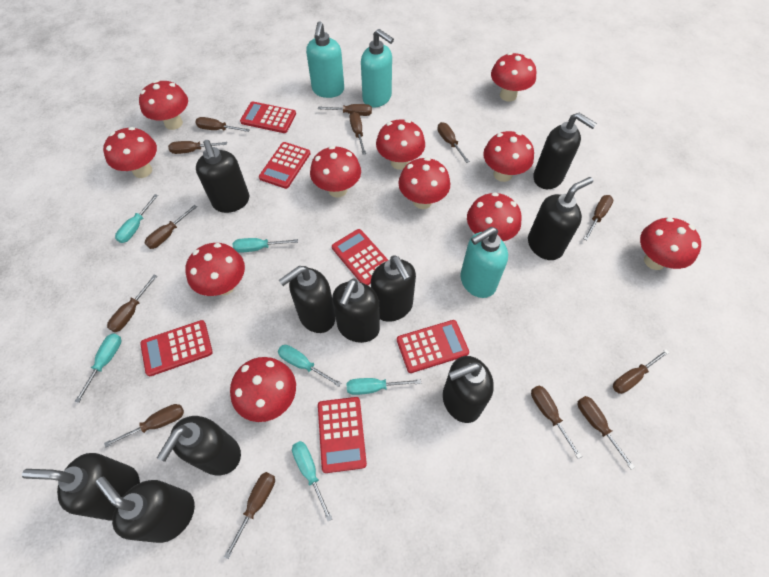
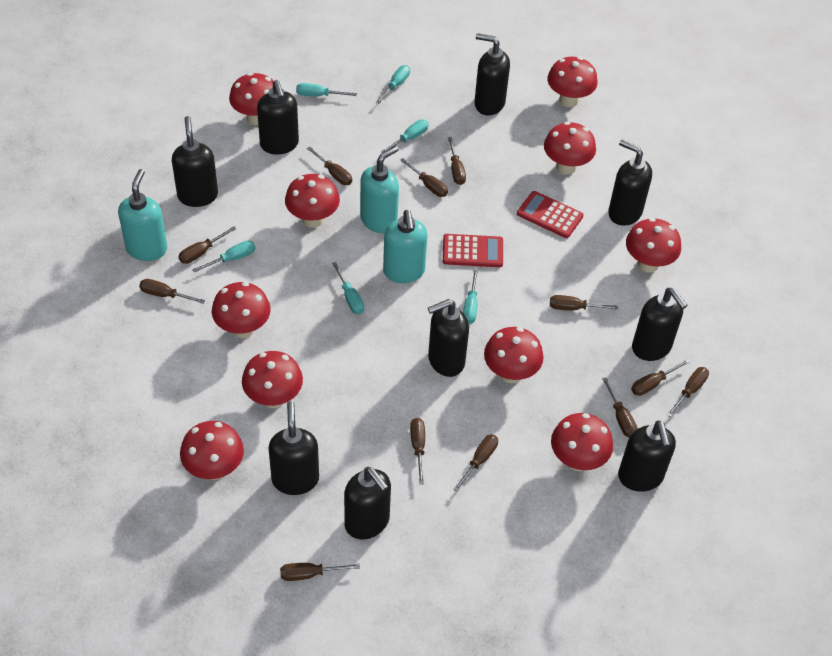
black soap dispenser: 10 -> 9
brown screwdriver: 13 -> 12
red calculator: 6 -> 2
red mushroom: 11 -> 10

